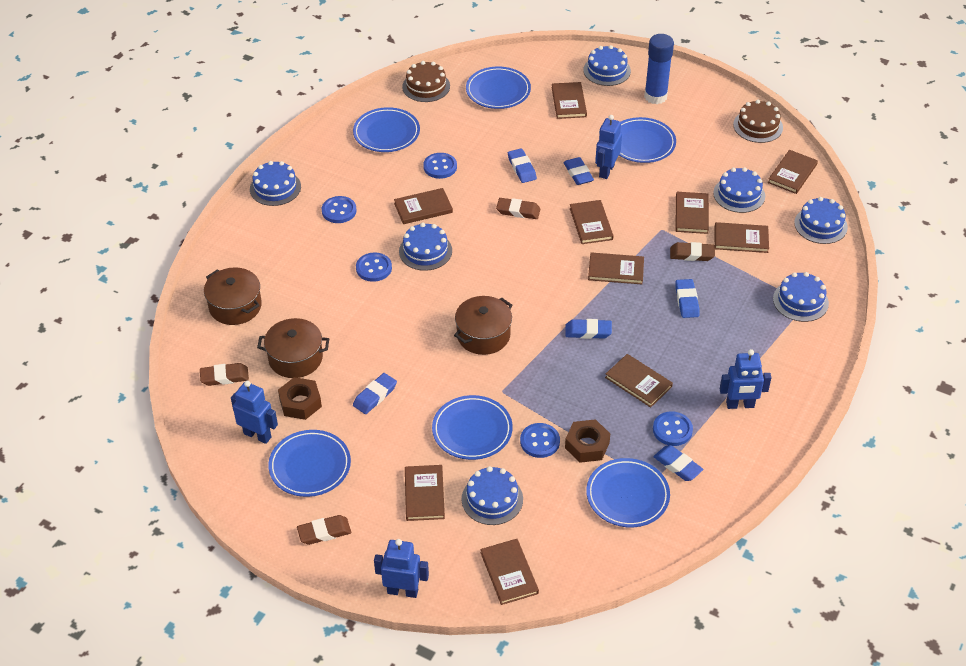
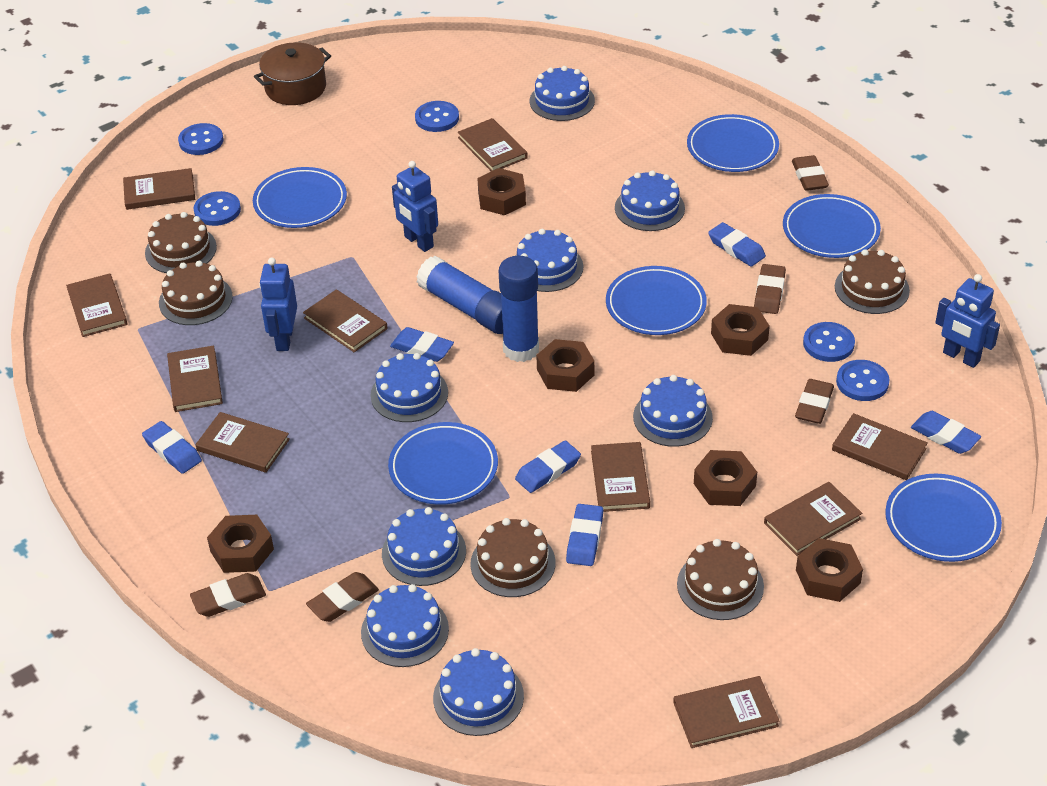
blue cake: 7 -> 8
blue glue stick: 1 -> 2
blue robot: 4 -> 3
brown cake: 2 -> 5
brown eraser: 4 -> 5
brown nut: 2 -> 6
brown pot: 3 -> 1

